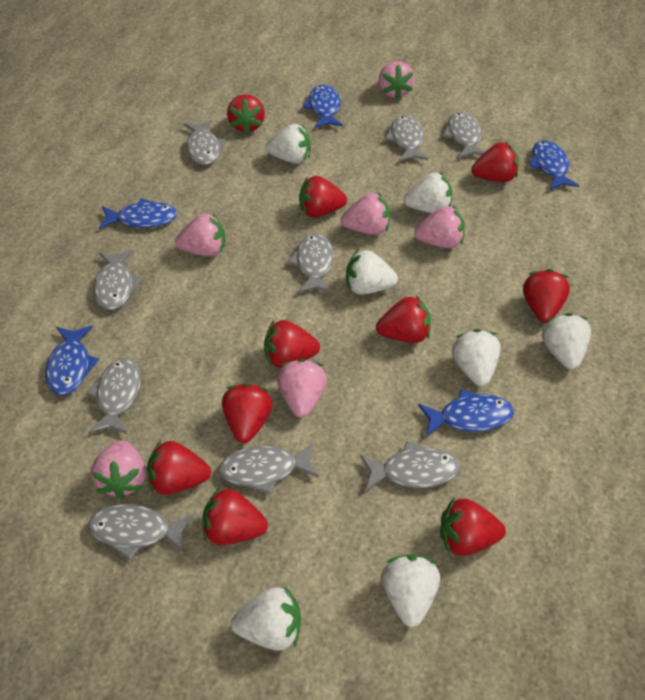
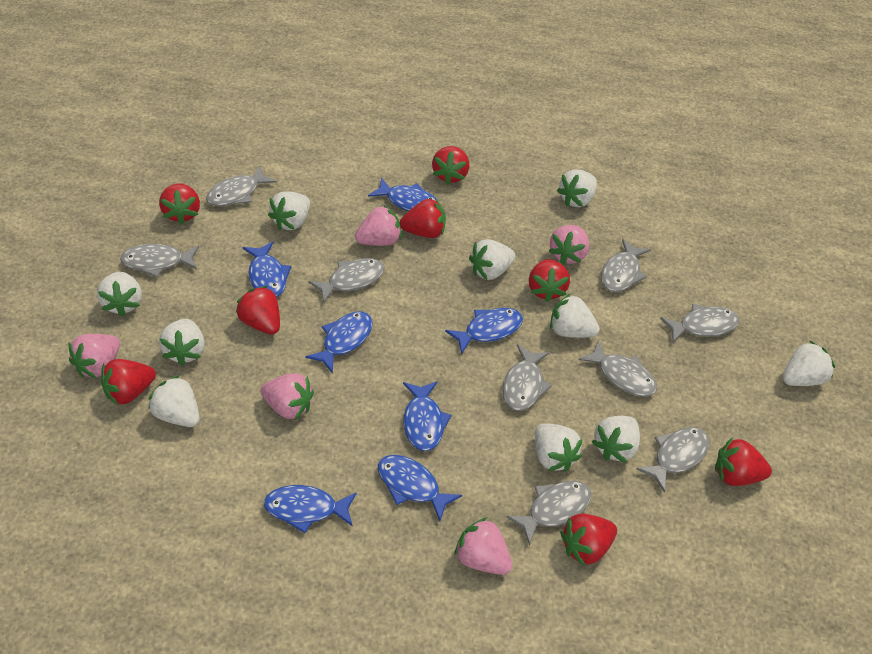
blue fish: 5 -> 7
pink strawberry: 6 -> 5
red strawberry: 10 -> 8
white strawberry: 7 -> 10

